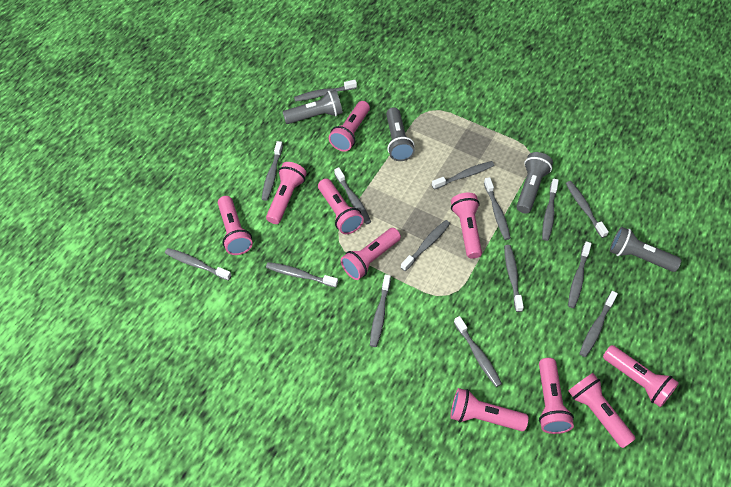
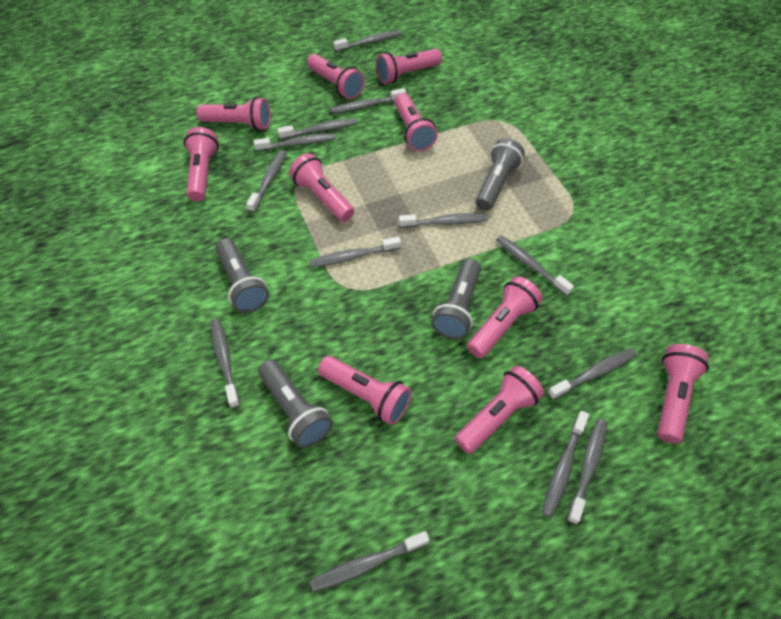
grey toothbrush: 15 -> 13

